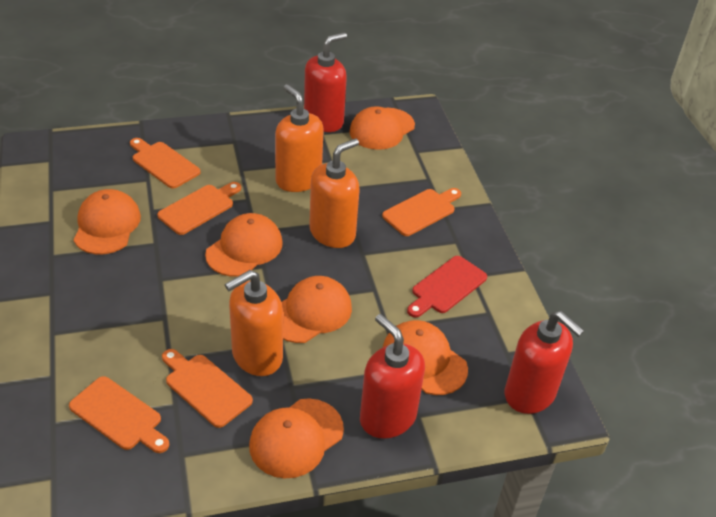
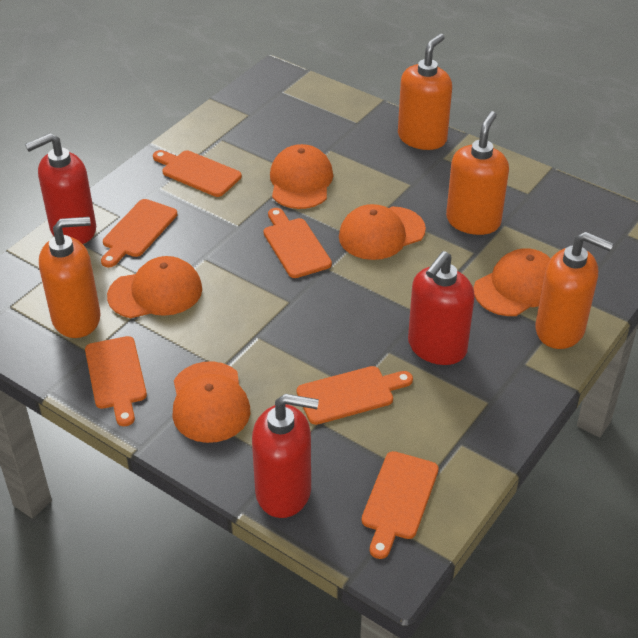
orange cap: 6 -> 5
orange cutting board: 5 -> 6
orange soap dispenser: 3 -> 4
red cutting board: 1 -> 0

